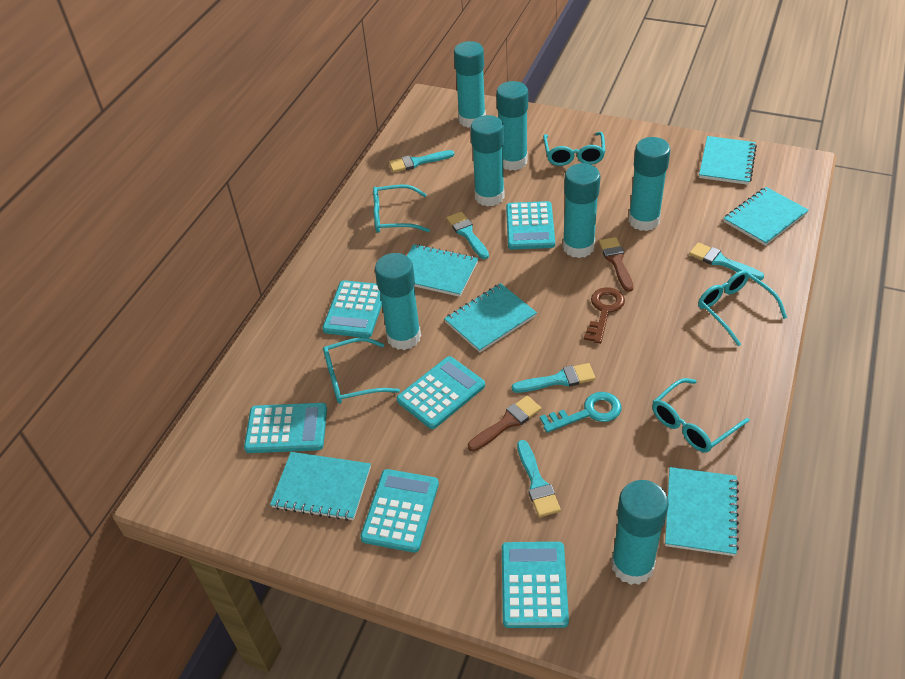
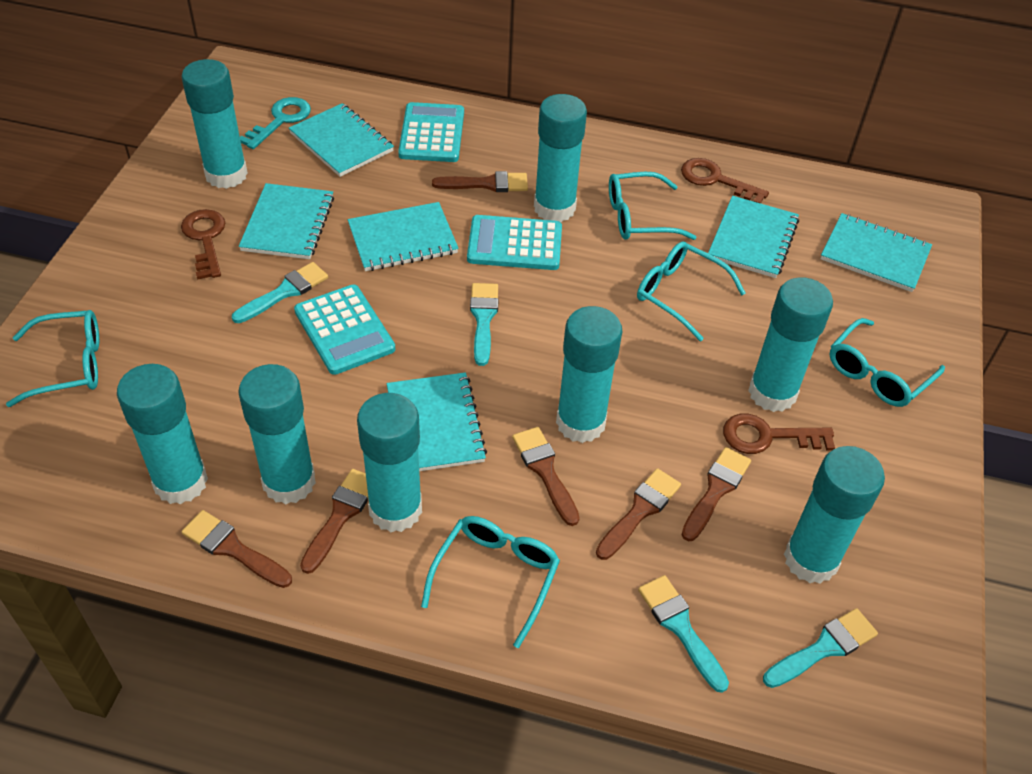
brown brush: 2 -> 6
brown key: 1 -> 3
turquoise brush: 5 -> 4
turquoise calculator: 6 -> 3
turquoise glue stick: 7 -> 8

